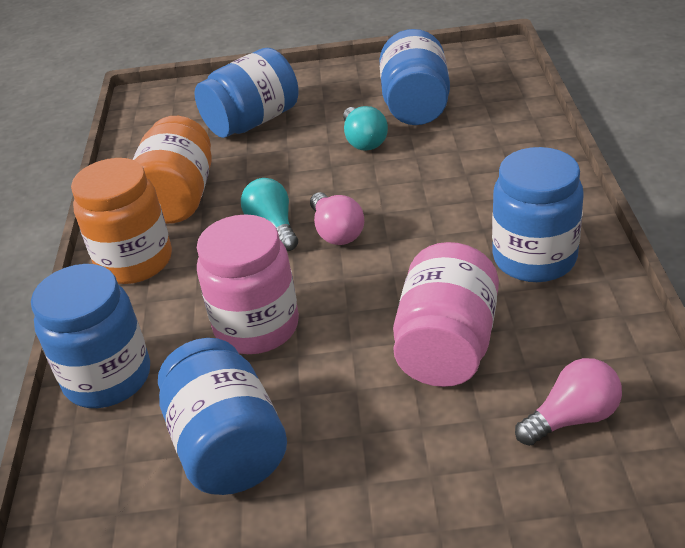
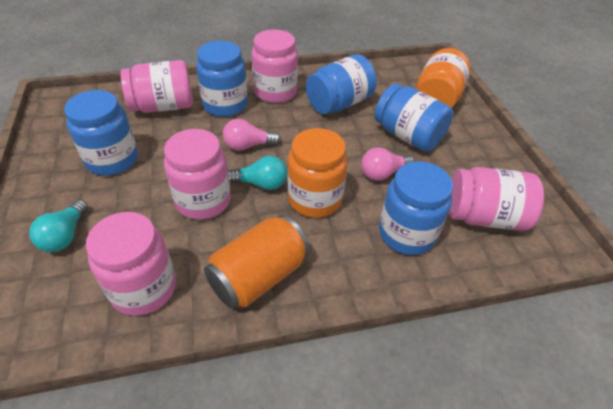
orange can: 0 -> 1
pink jar: 2 -> 5

